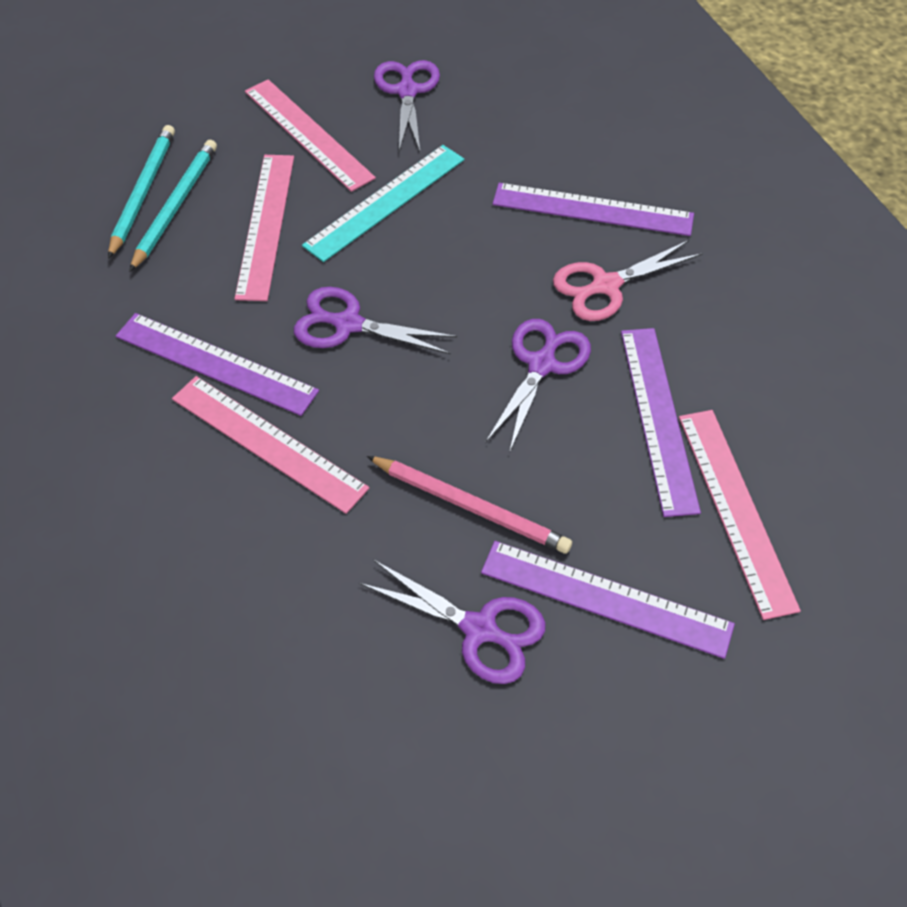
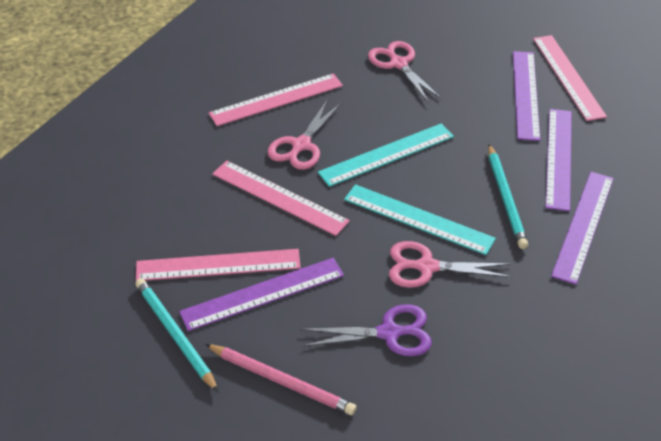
pink scissors: 1 -> 3
purple scissors: 4 -> 1
turquoise ruler: 1 -> 2

